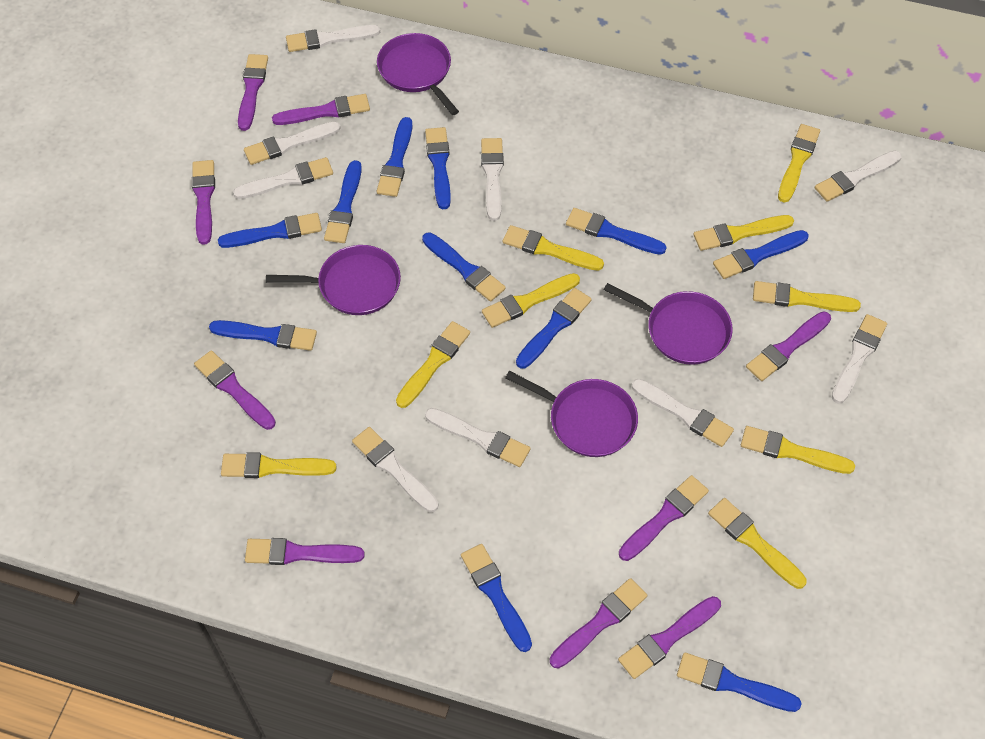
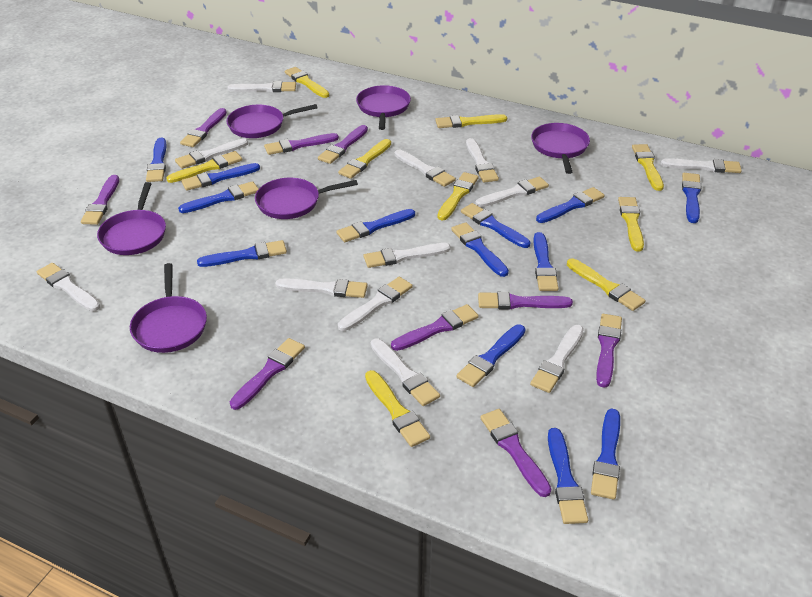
blue brush: 11 -> 13
purple pan: 4 -> 6
white brush: 9 -> 12

